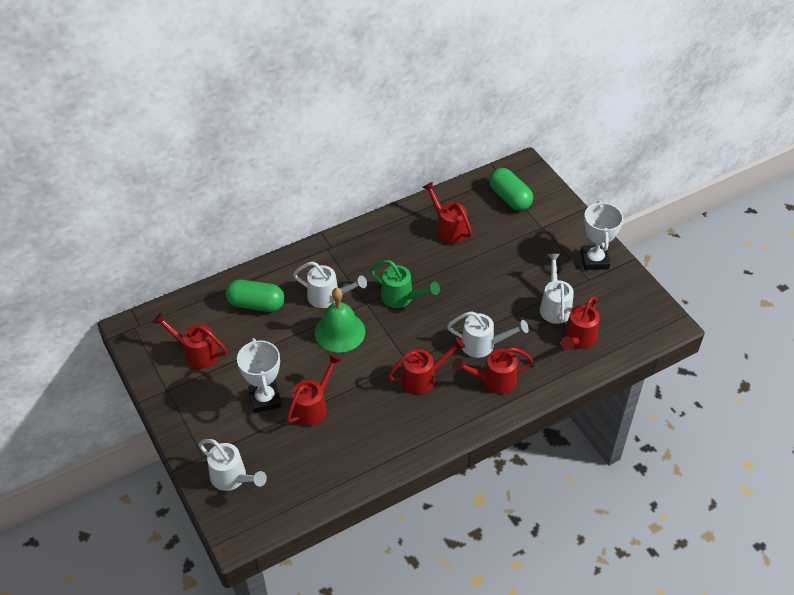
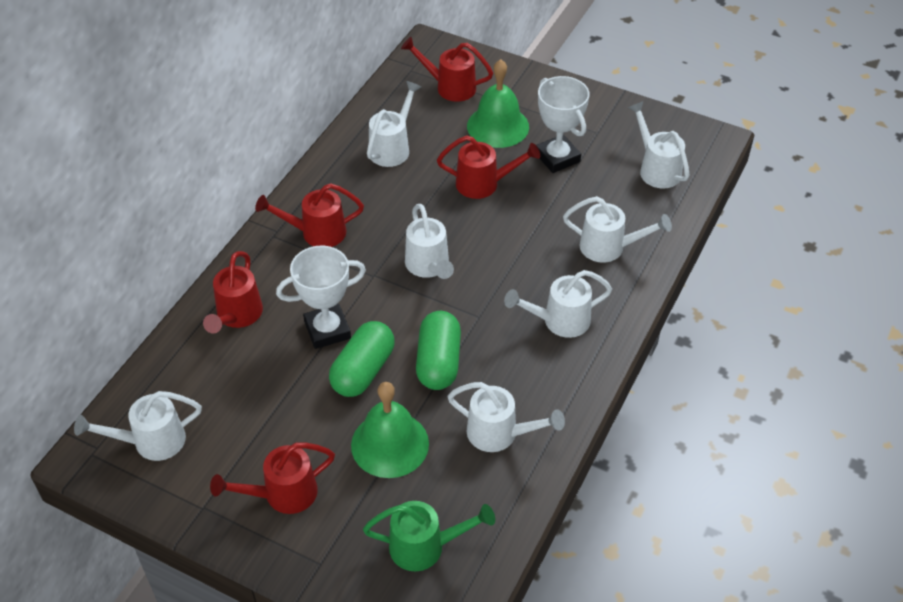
green bell: 1 -> 2
red watering can: 6 -> 5
white watering can: 4 -> 7

